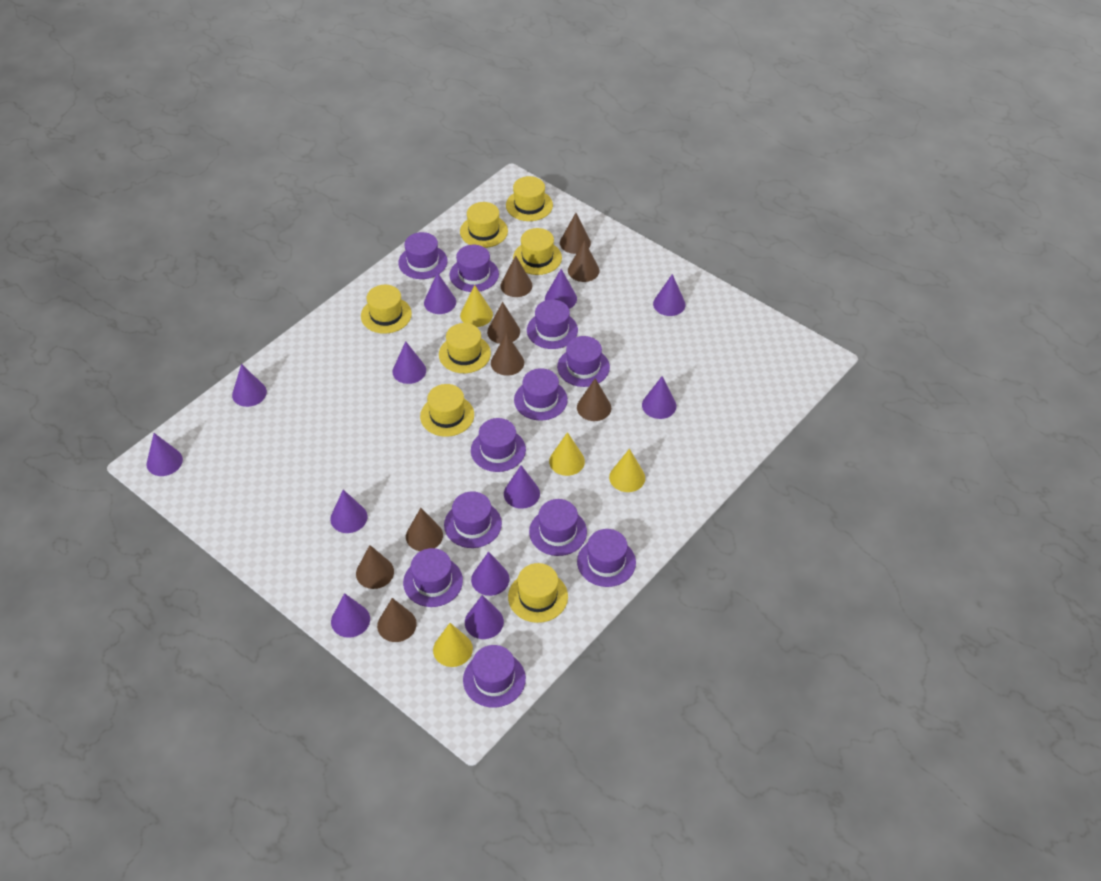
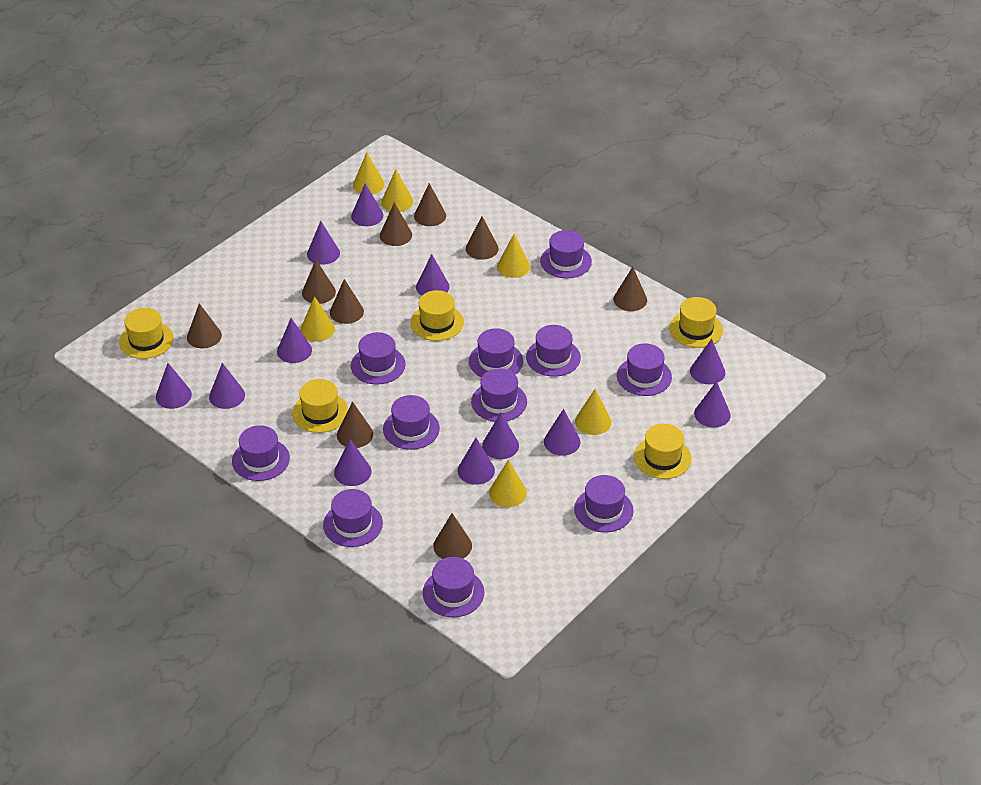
yellow cone: 4 -> 6
yellow hat: 7 -> 5

